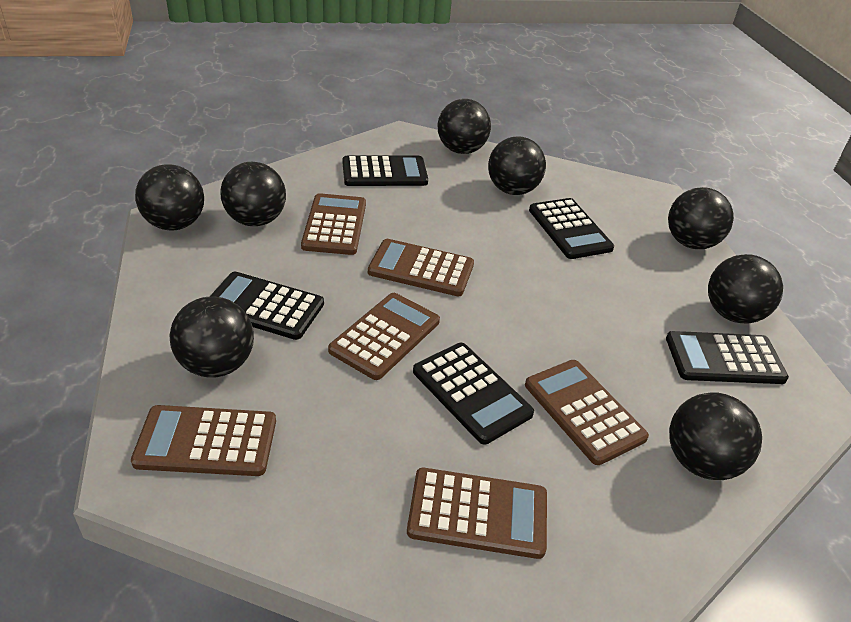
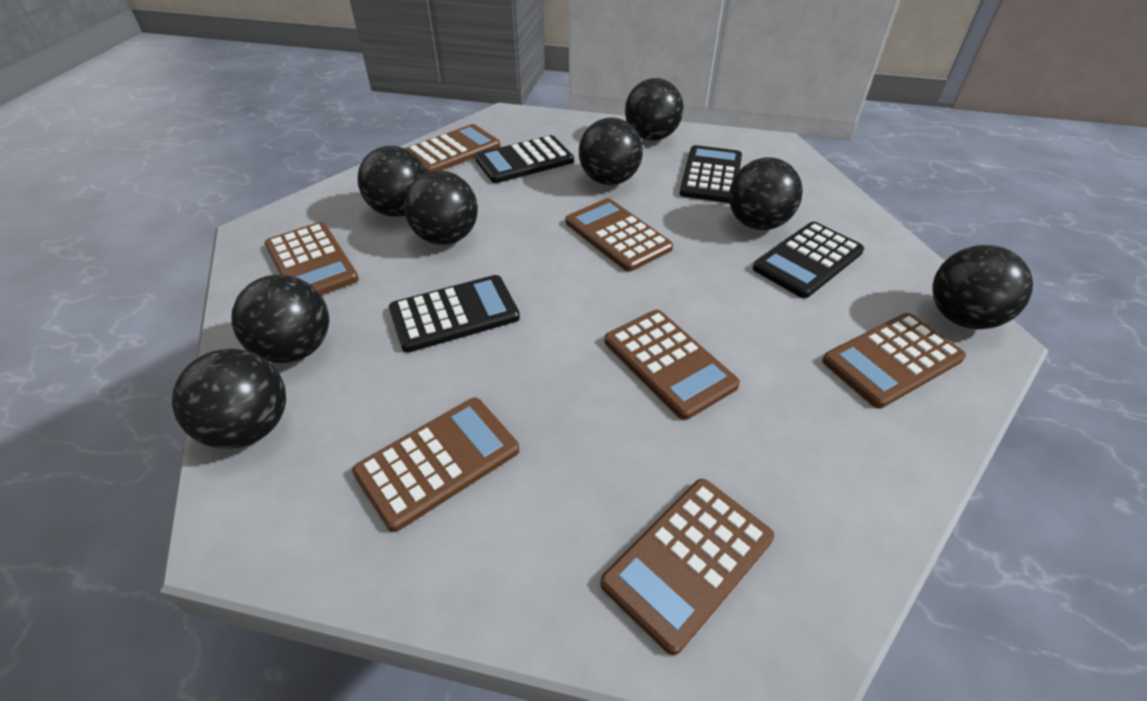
black calculator: 5 -> 4
brown calculator: 6 -> 7

